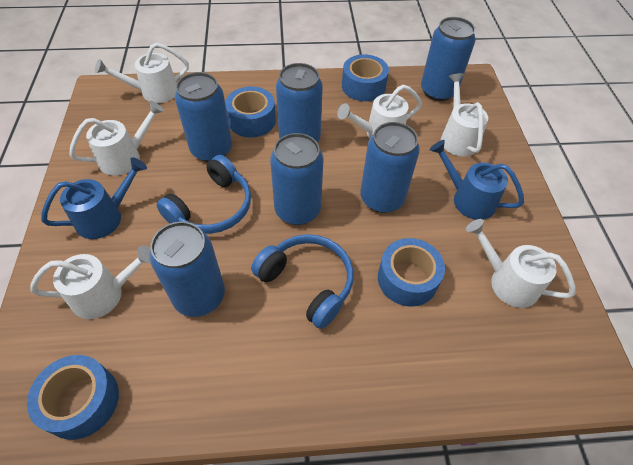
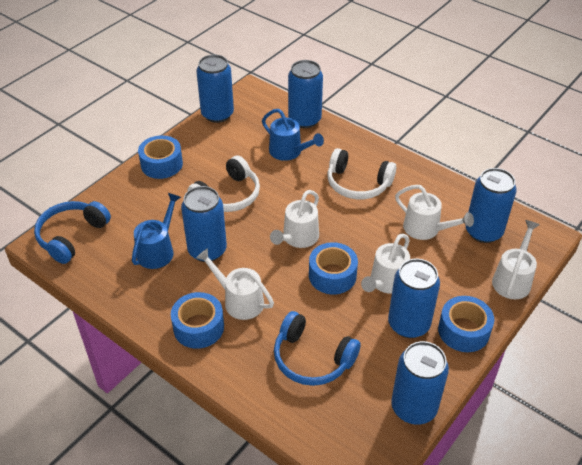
white headphones: 0 -> 2
white watering can: 6 -> 5

